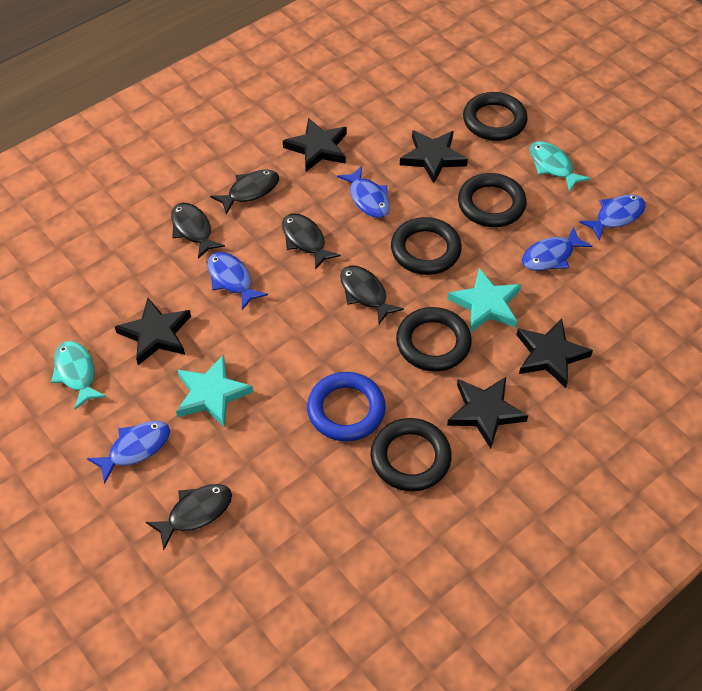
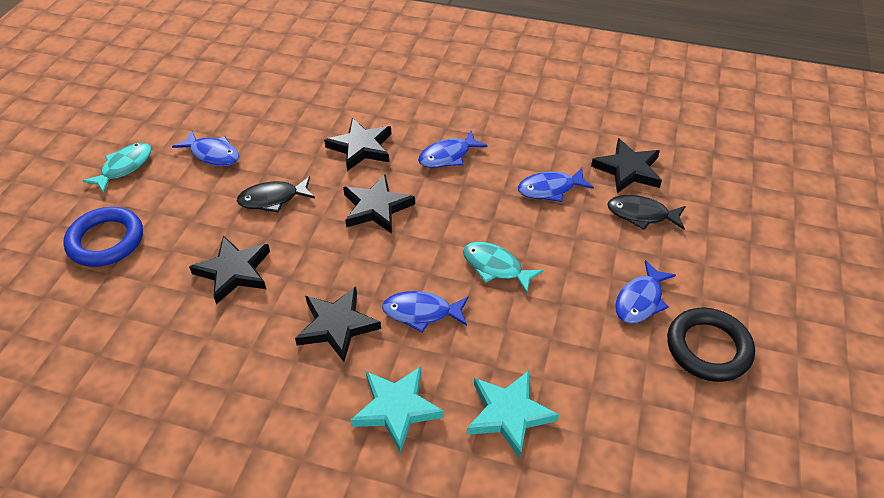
black fish: 5 -> 2
black ring: 5 -> 1

